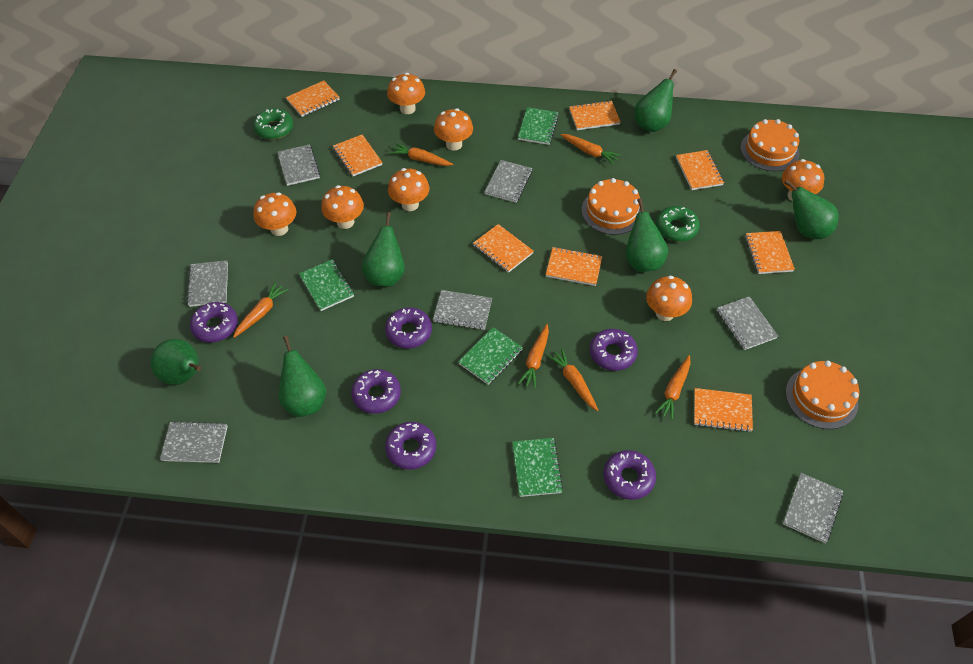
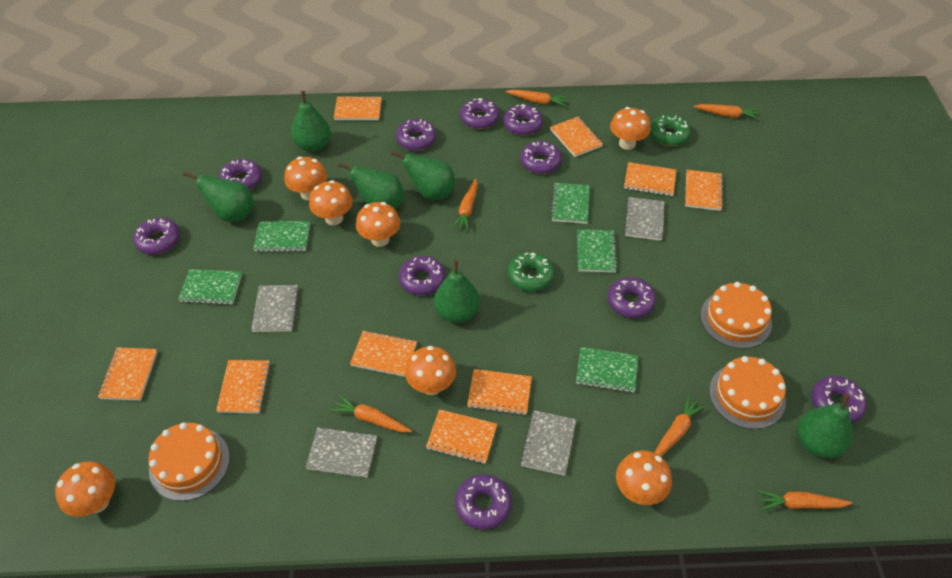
green notebook: 4 -> 5
grey notebook: 7 -> 4
orange notebook: 8 -> 9
purple donut: 6 -> 10

